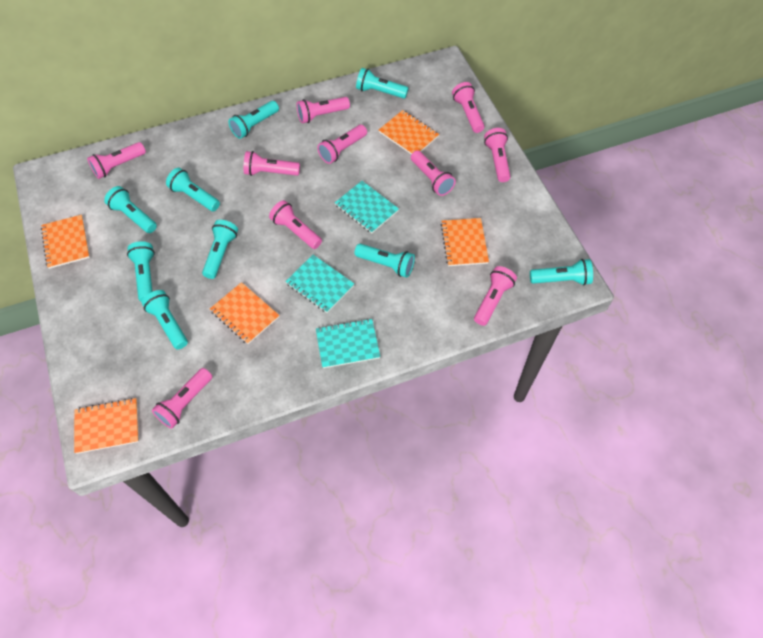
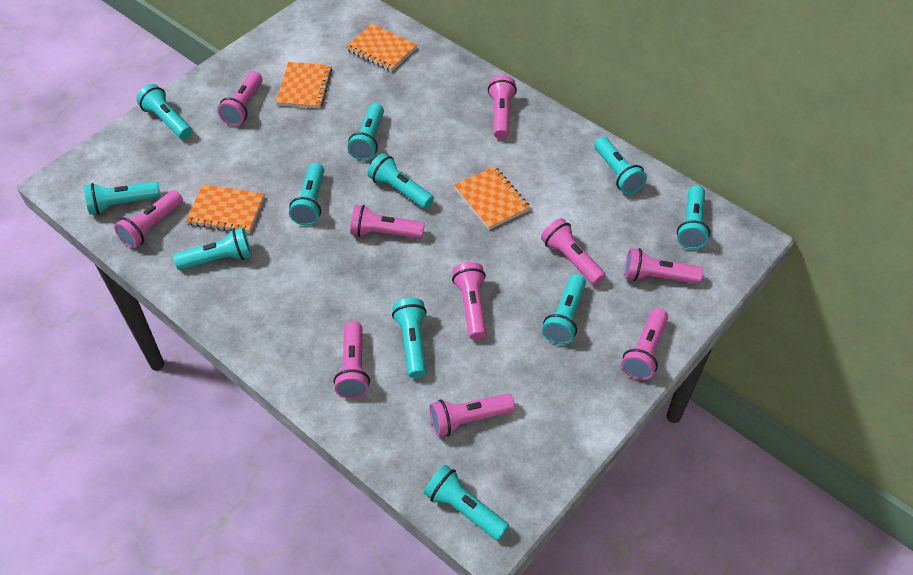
orange notebook: 5 -> 4
turquoise flashlight: 9 -> 11
turquoise notebook: 3 -> 0

